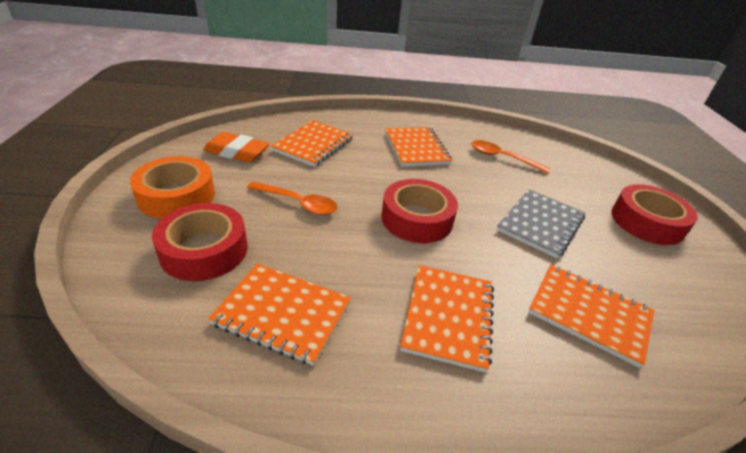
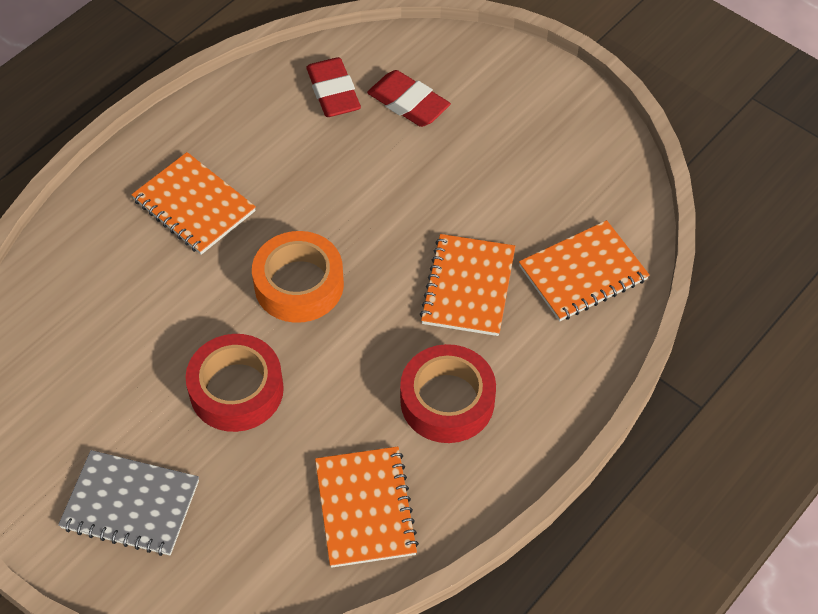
orange eraser: 1 -> 0
orange notebook: 5 -> 4
orange spoon: 2 -> 0
red eraser: 0 -> 2
red tape: 3 -> 2

